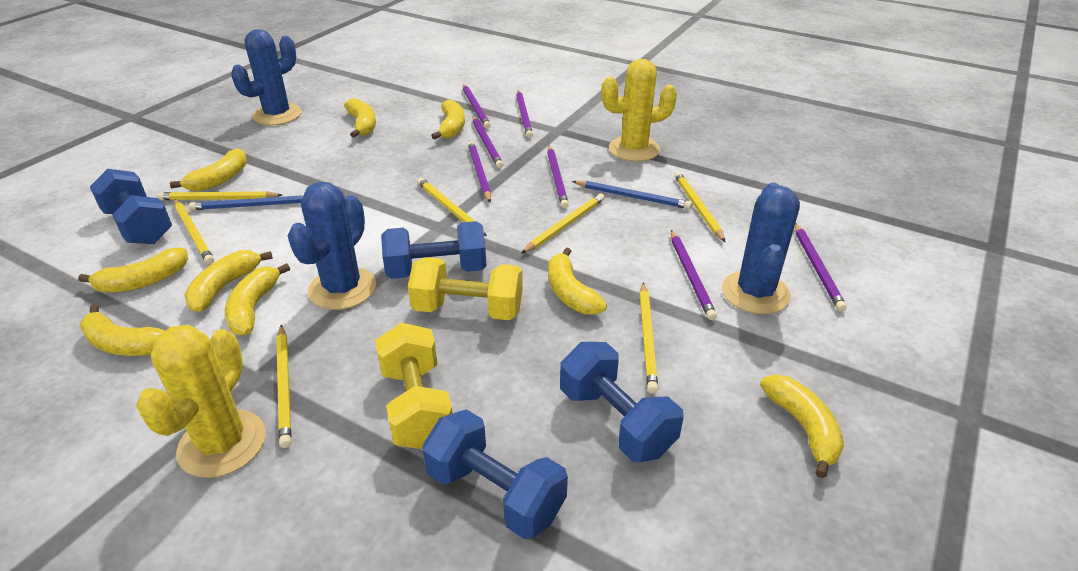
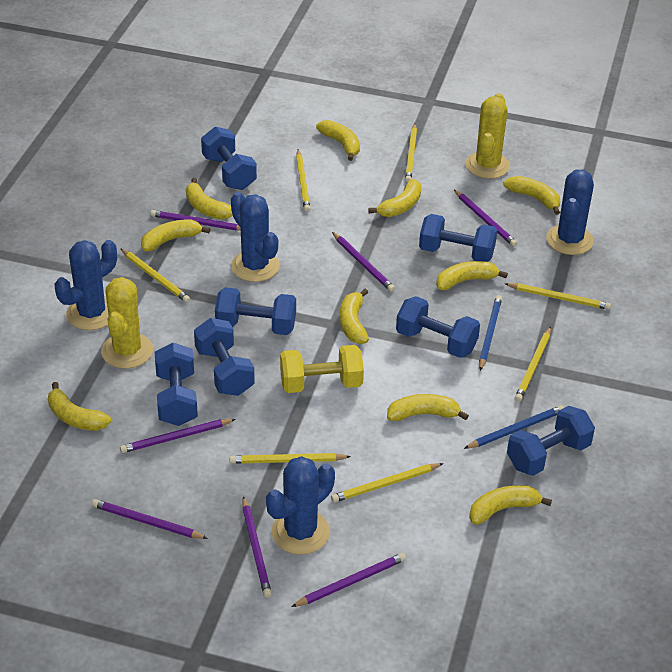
blue cactus: 3 -> 4
blue dumbbell: 4 -> 7
yellow banana: 9 -> 10
yellow dumbbell: 2 -> 1

